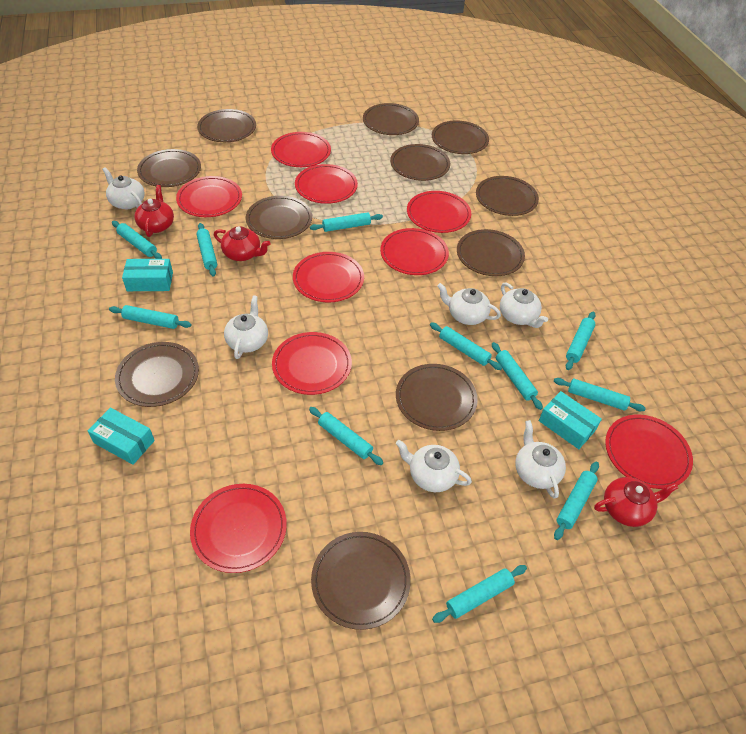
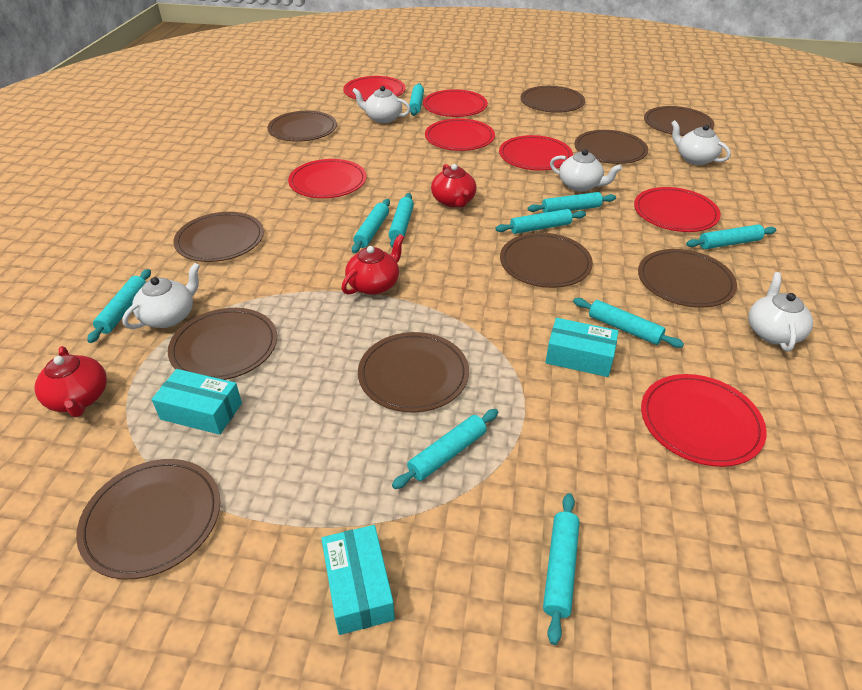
brown plate: 11 -> 10
red plate: 9 -> 7
turquoise rolling pin: 11 -> 10
white teapot: 6 -> 5

